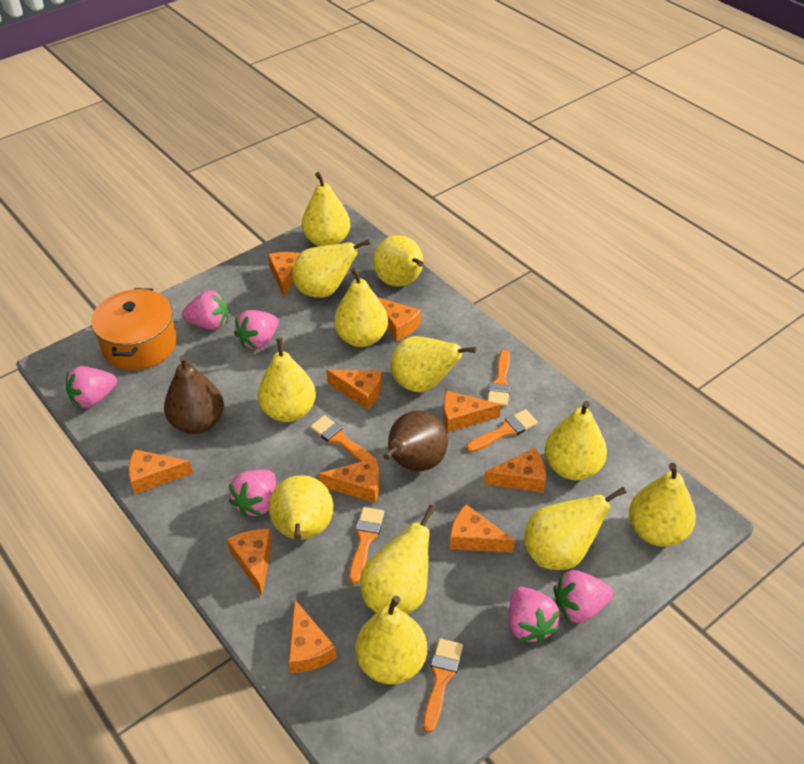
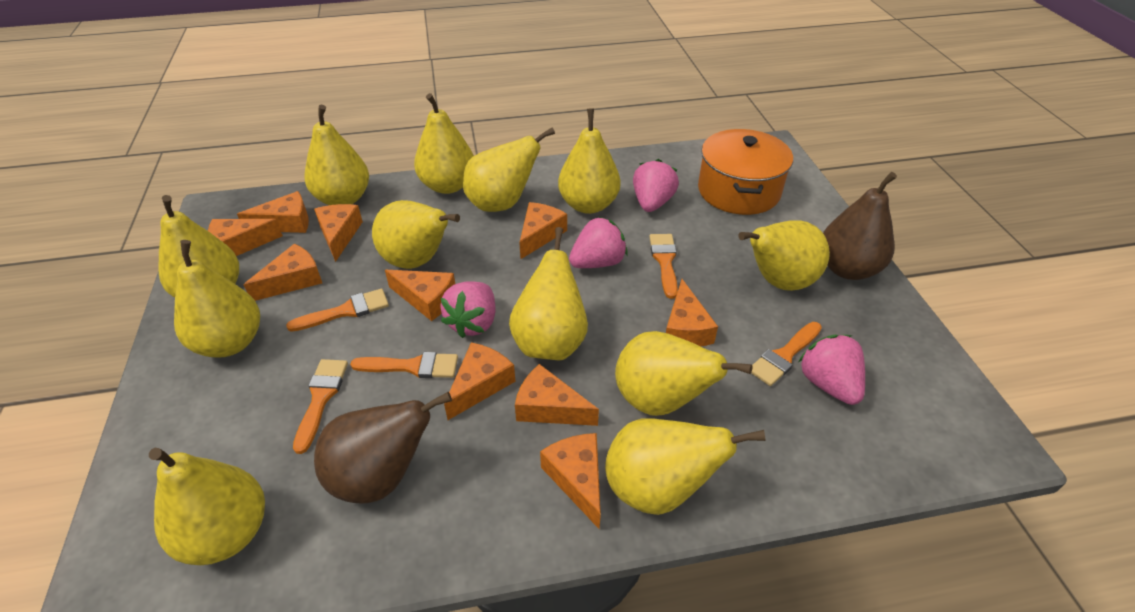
pink strawberry: 6 -> 4

